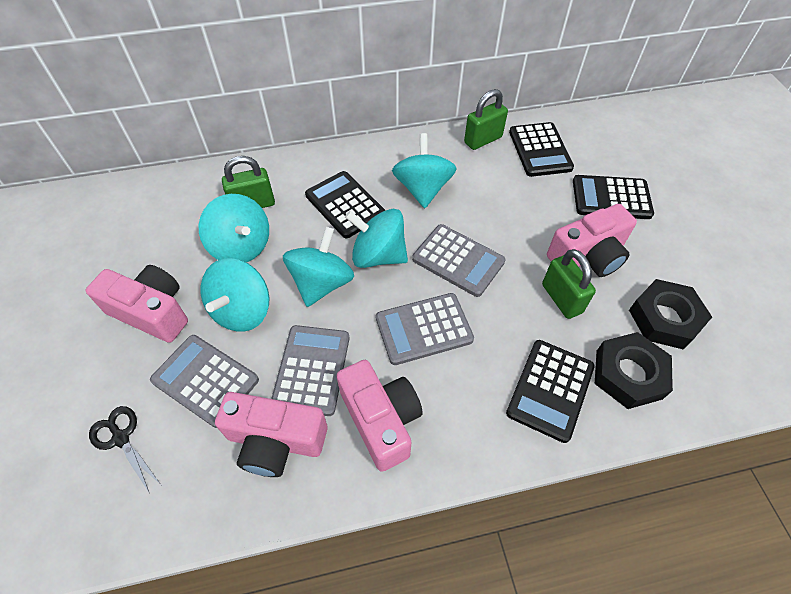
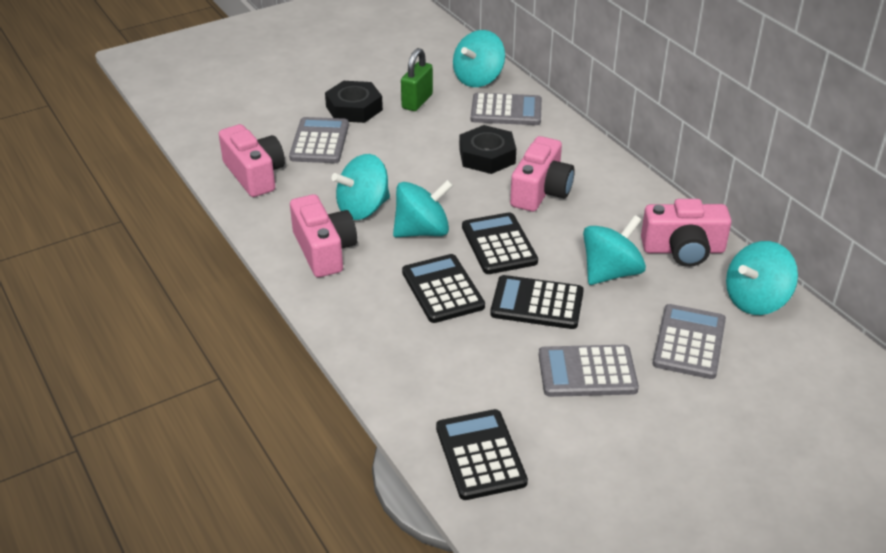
black scissors: 1 -> 0
green padlock: 3 -> 1

